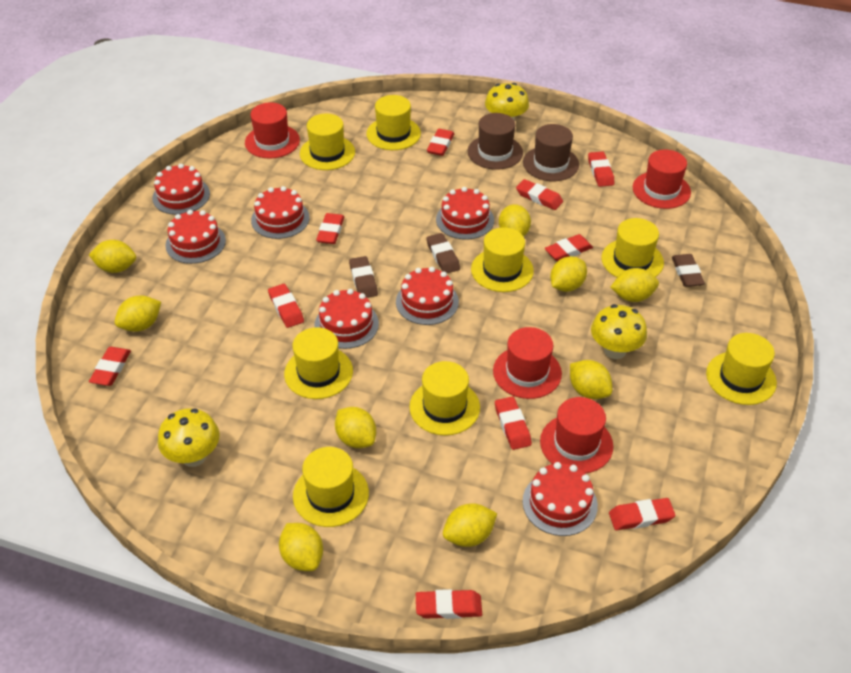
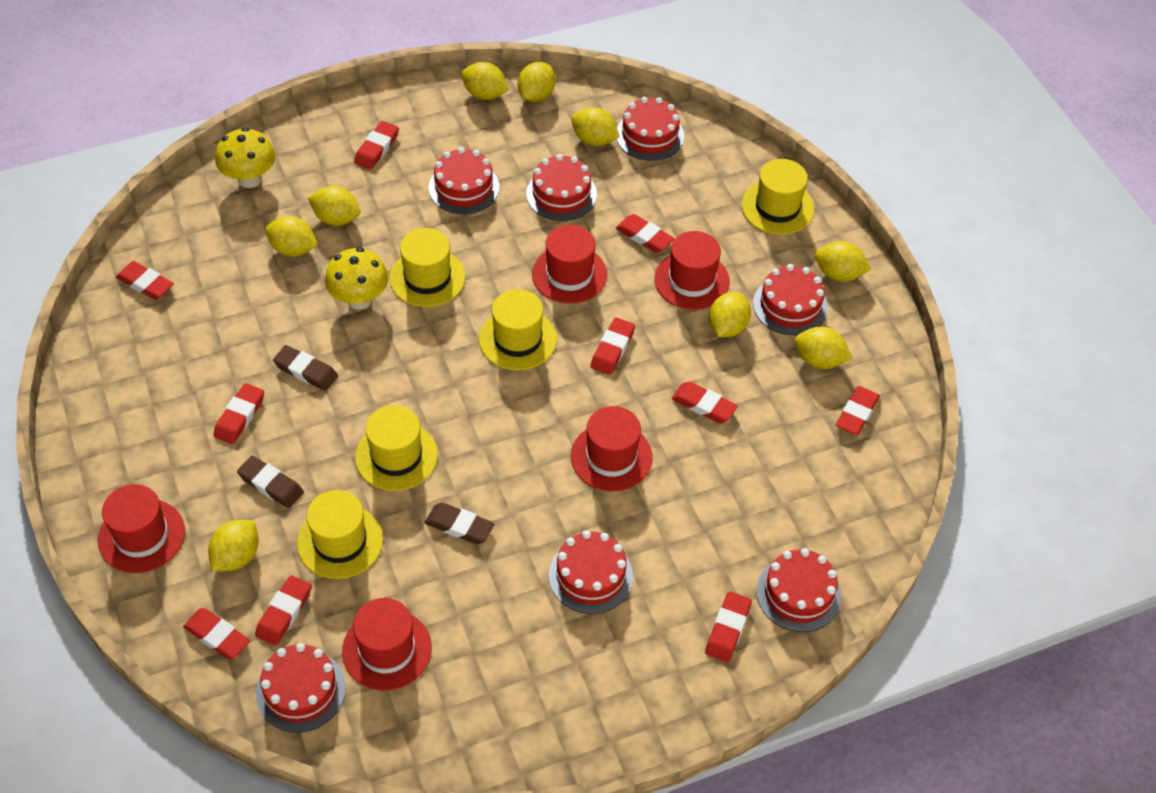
brown hat: 2 -> 0
red hat: 4 -> 5
yellow hat: 8 -> 5
yellow mushroom: 3 -> 2

